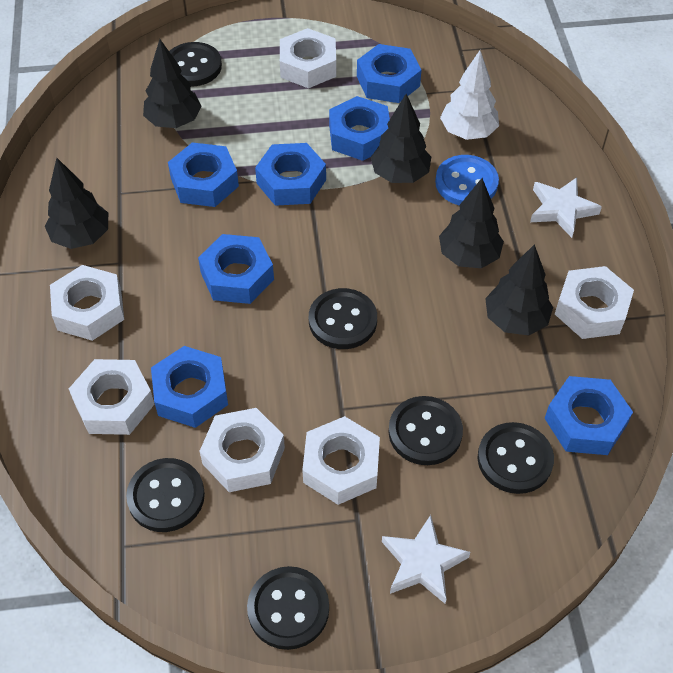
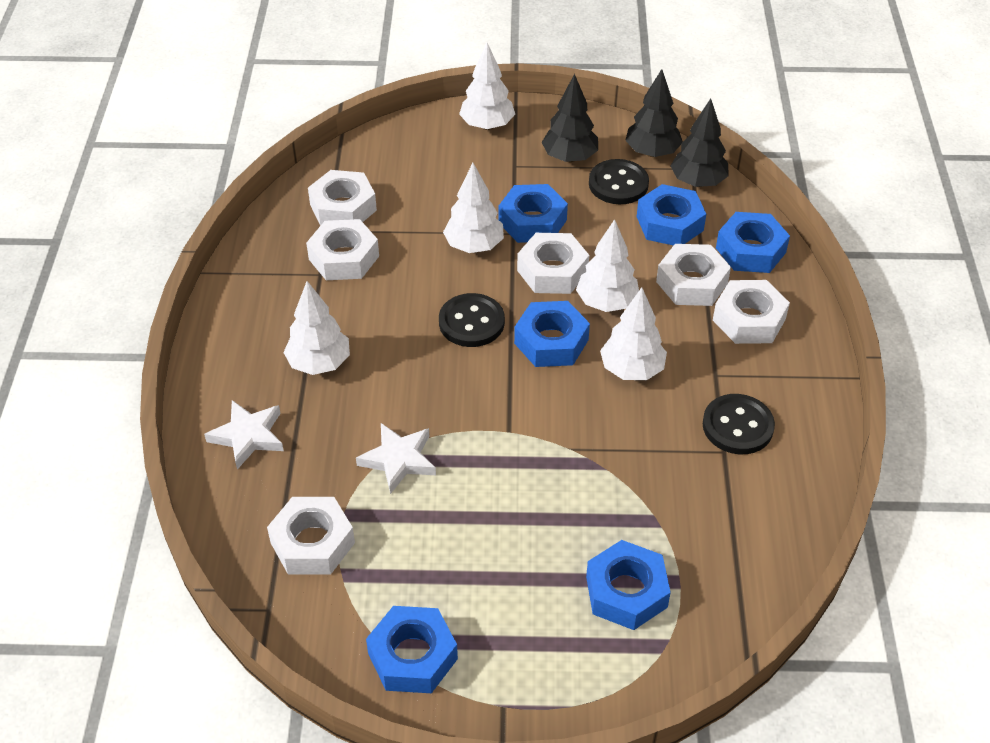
black button: 6 -> 3
black tree: 5 -> 3
blue button: 1 -> 0
blue nut: 7 -> 6
white tree: 1 -> 5

